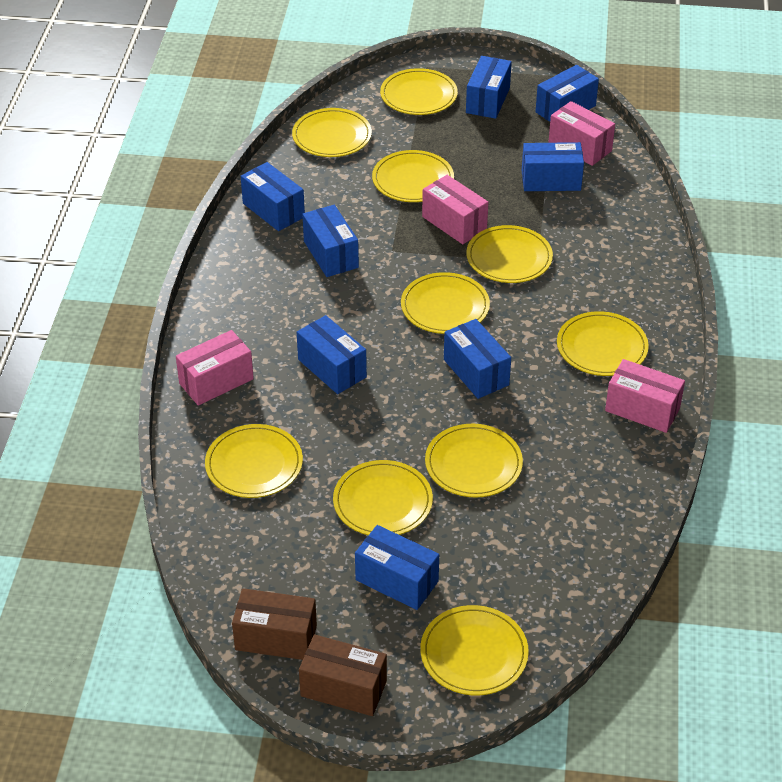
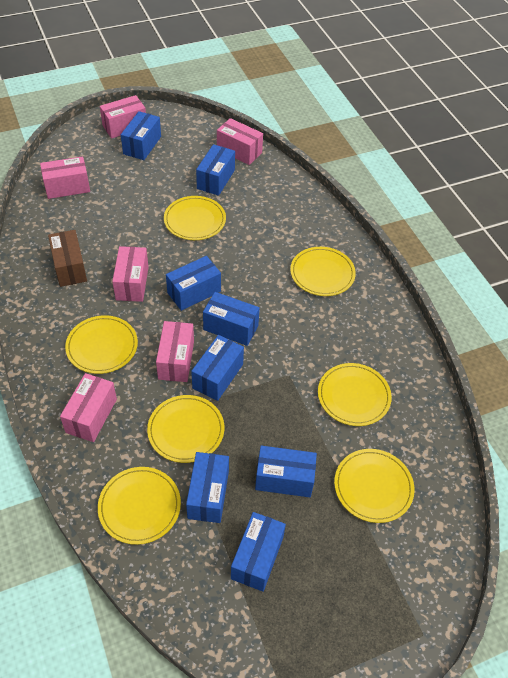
brown box: 2 -> 1
pink box: 4 -> 6
yellow plate: 10 -> 7

